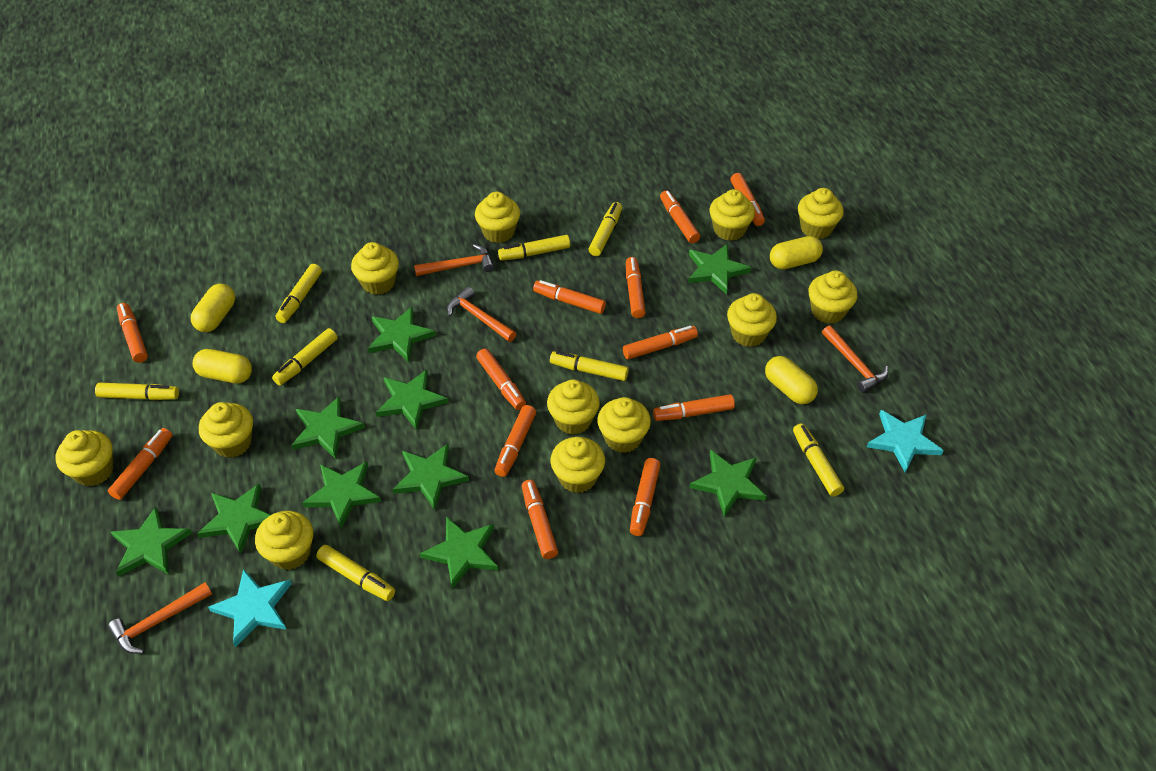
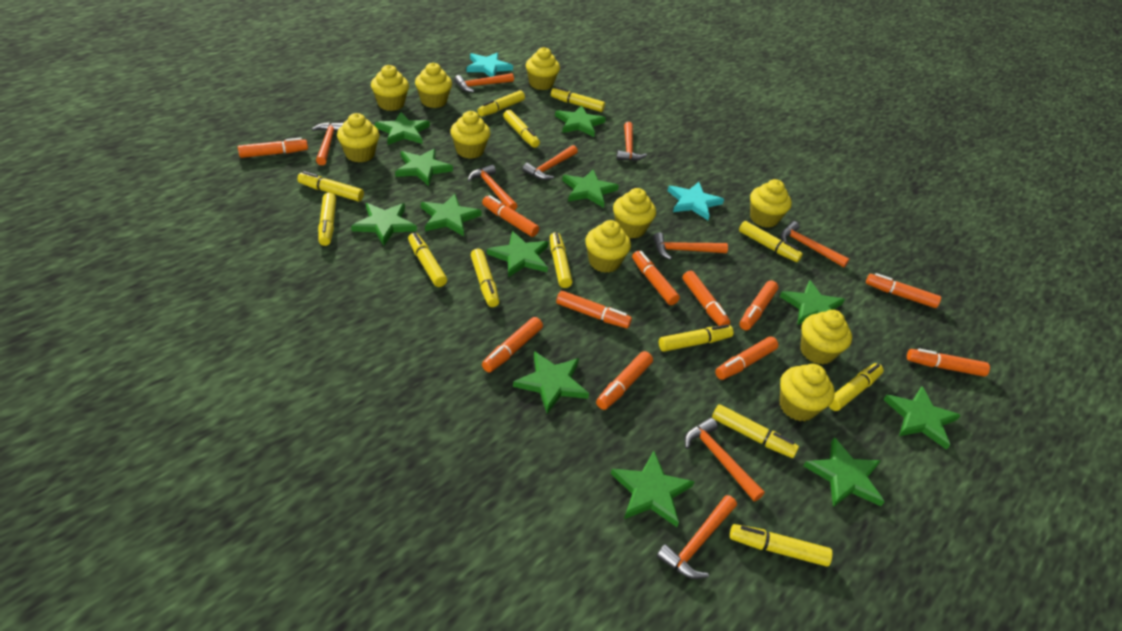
green star: 10 -> 12
orange hammer: 4 -> 9
orange marker: 12 -> 11
yellow capsule: 4 -> 0
yellow cupcake: 12 -> 10
yellow marker: 8 -> 13

